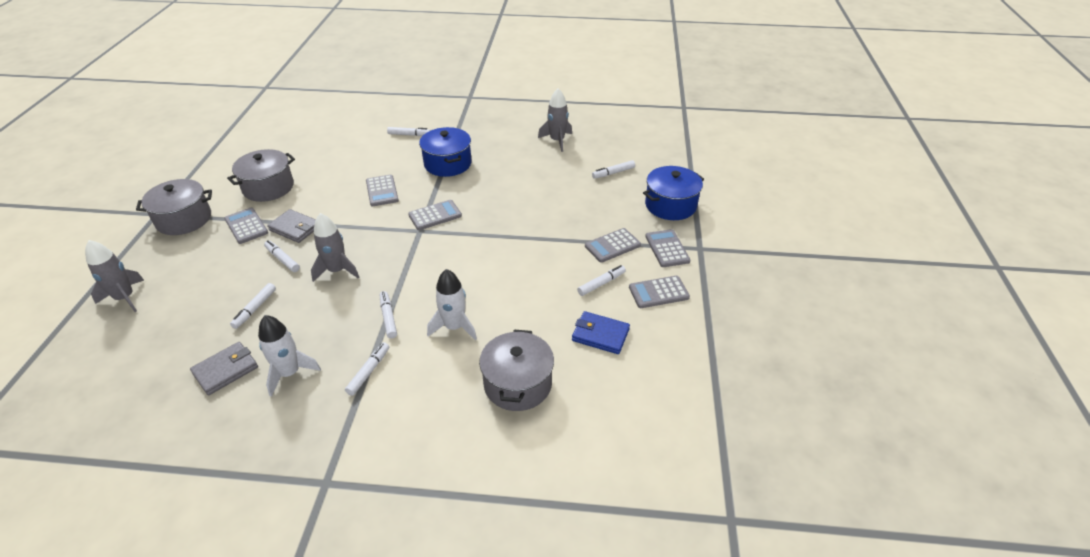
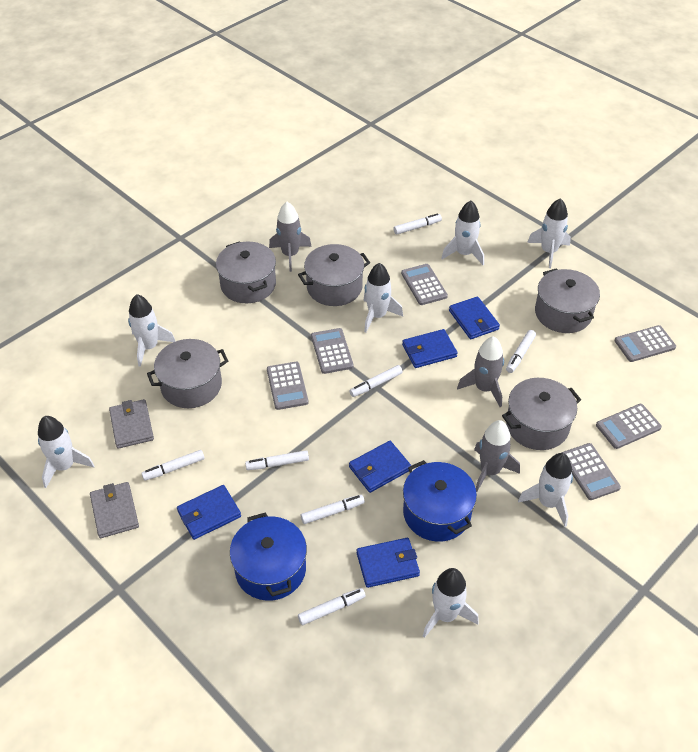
blue wallet: 1 -> 5
grey pot: 3 -> 5
white rocket: 2 -> 7

